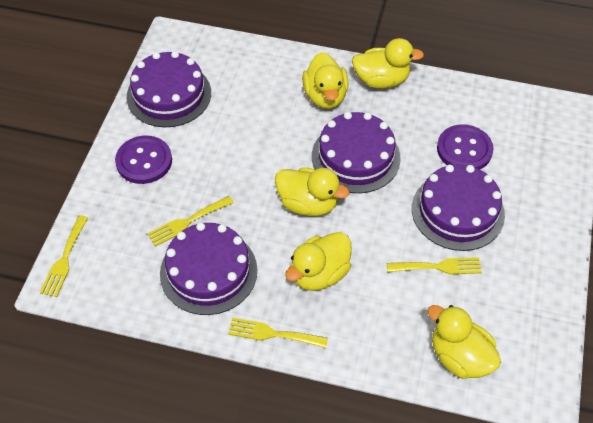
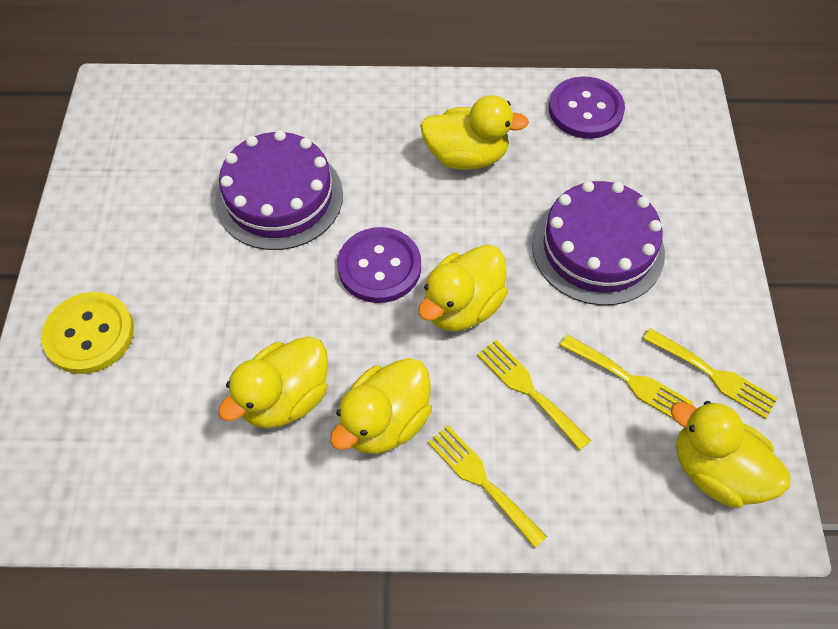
purple cake: 4 -> 2
yellow button: 0 -> 1

